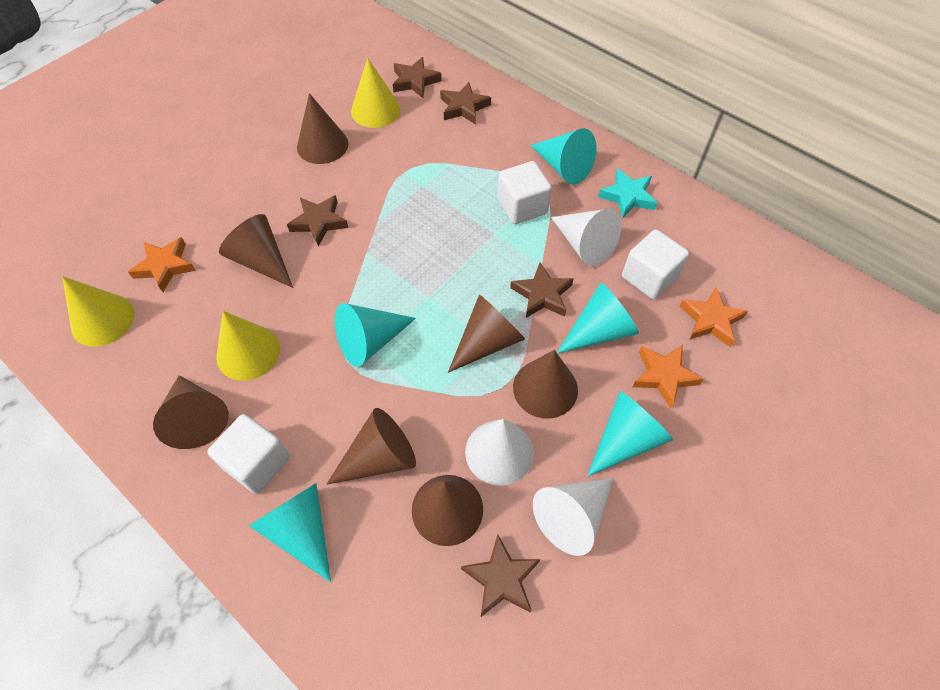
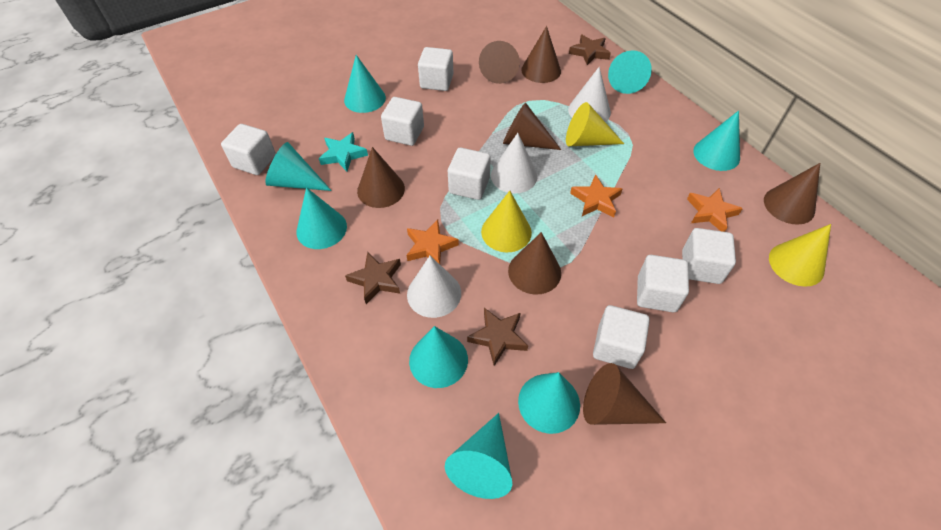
brown star: 5 -> 3
turquoise cone: 5 -> 8
white cube: 3 -> 7

